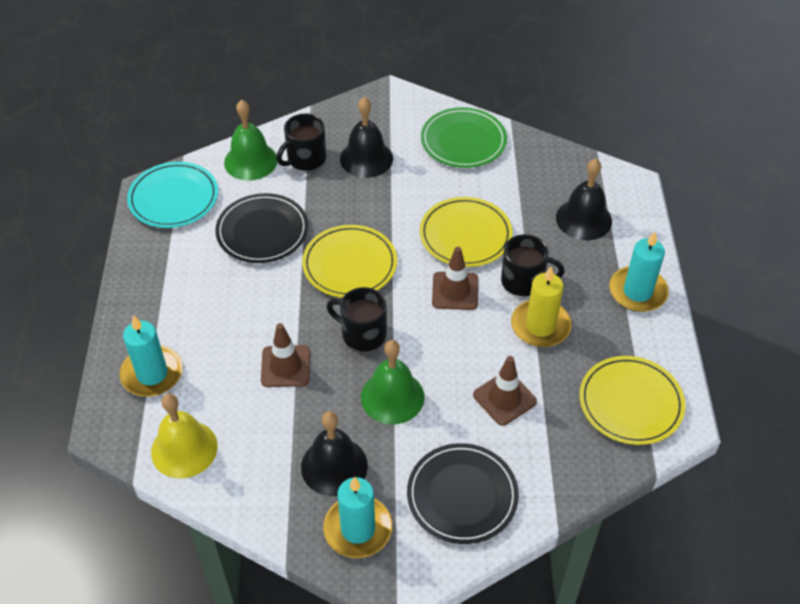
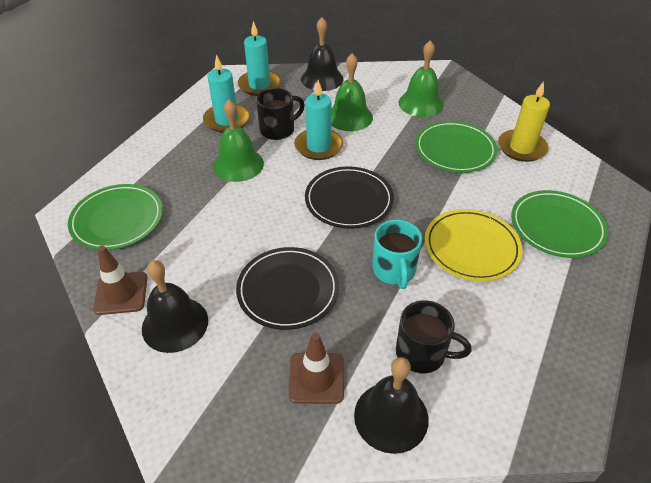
black mug: 3 -> 2
brown traffic cone: 3 -> 2
green bell: 2 -> 3
green plate: 1 -> 3
turquoise mug: 0 -> 1
turquoise plate: 1 -> 0
yellow bell: 1 -> 0
yellow plate: 3 -> 1

